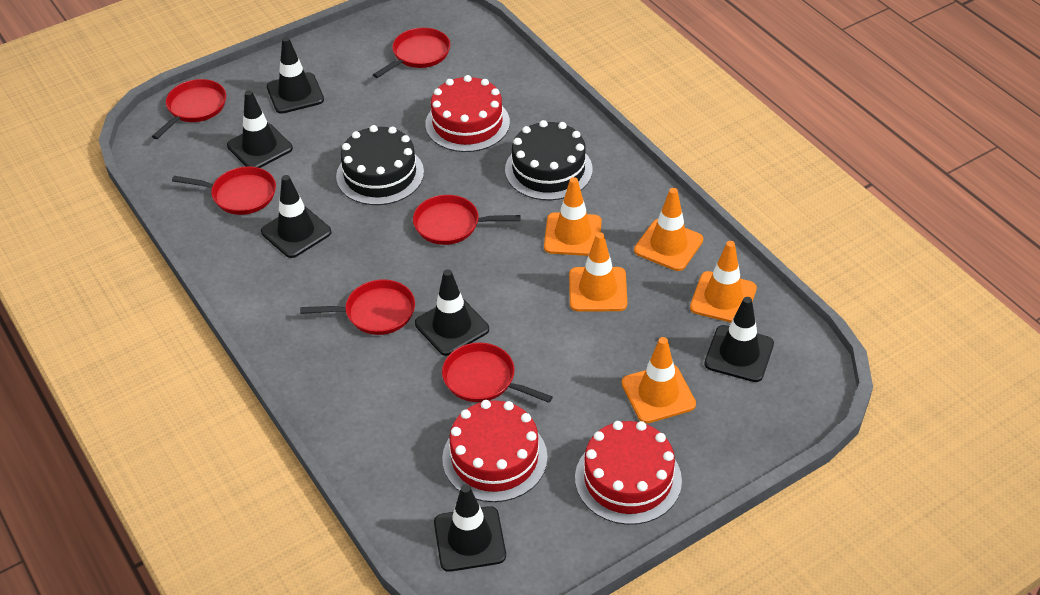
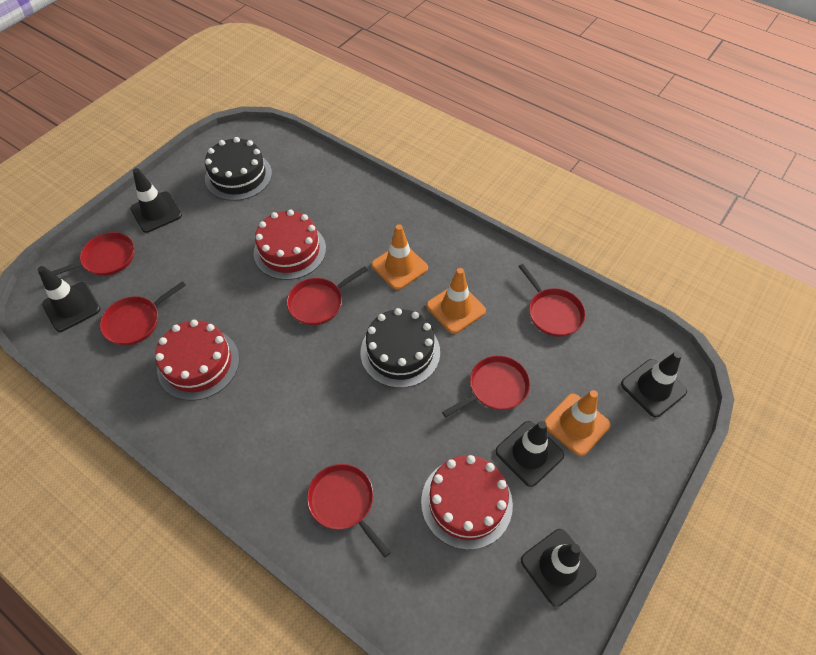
black traffic cone: 6 -> 5
orange traffic cone: 5 -> 3

